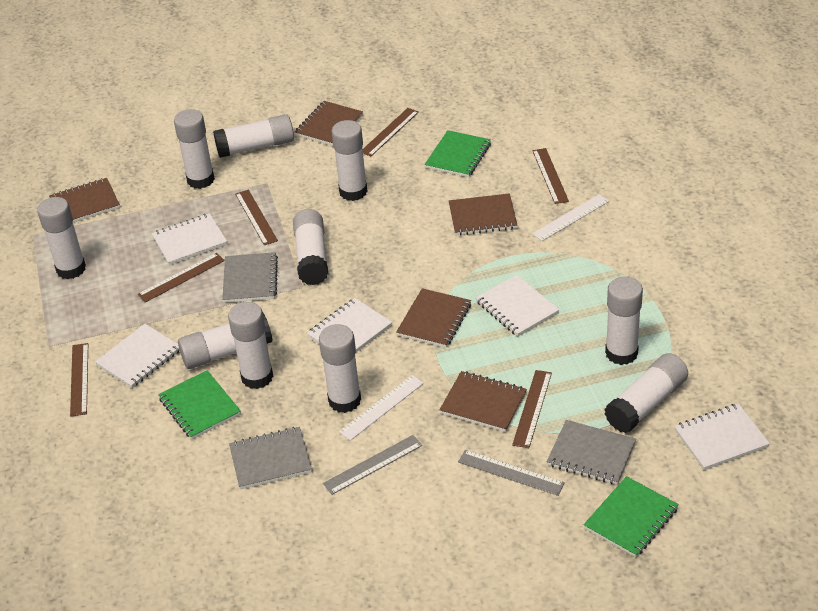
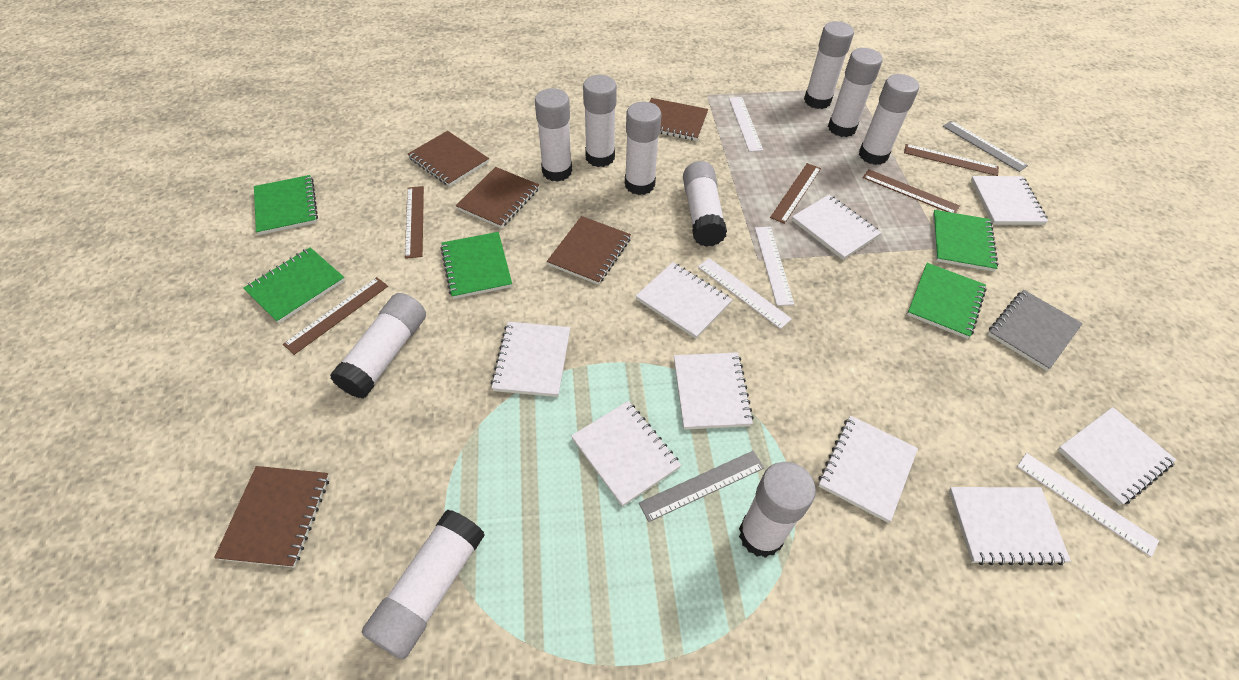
brown ruler: 6 -> 5
green notebook: 3 -> 5
grey notebook: 3 -> 1
white notebook: 5 -> 9
white ruler: 2 -> 4

